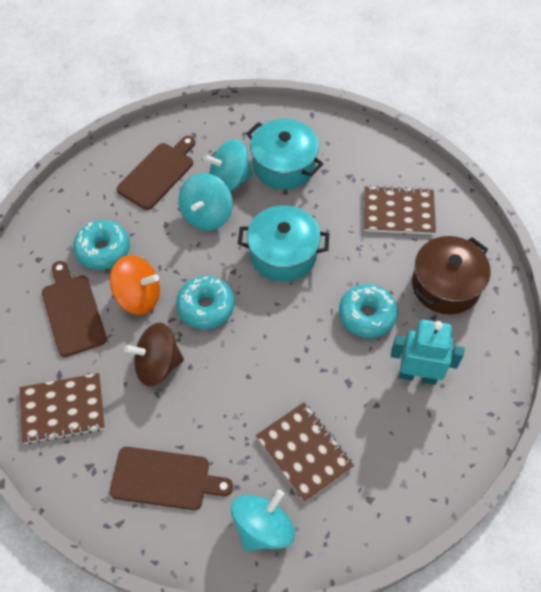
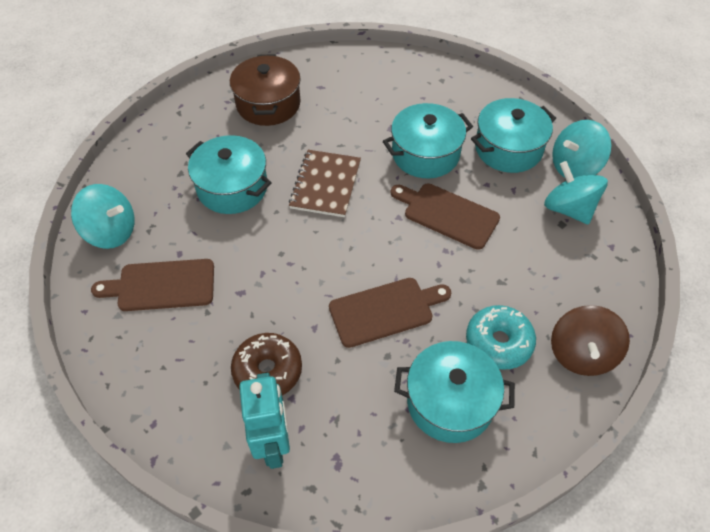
brown donut: 0 -> 1
brown notebook: 3 -> 1
orange spinning top: 1 -> 0
turquoise donut: 3 -> 1
turquoise pot: 2 -> 4

